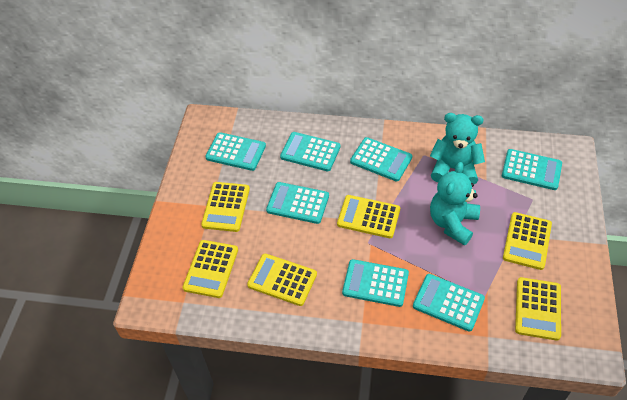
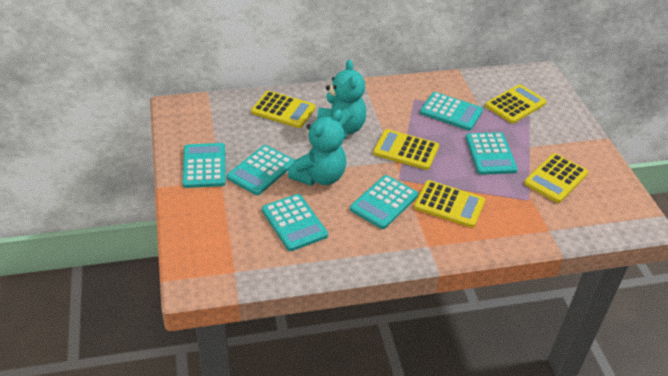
turquoise calculator: 7 -> 6
yellow calculator: 6 -> 5

